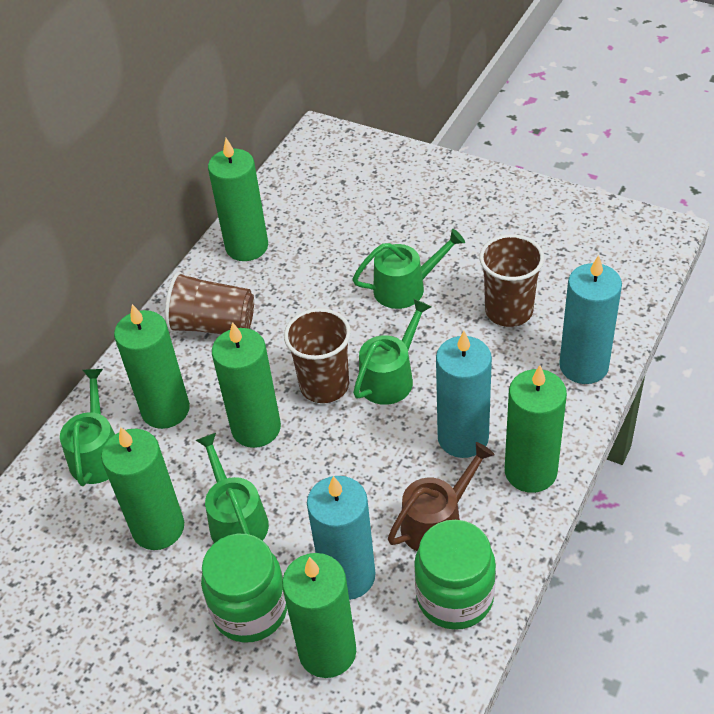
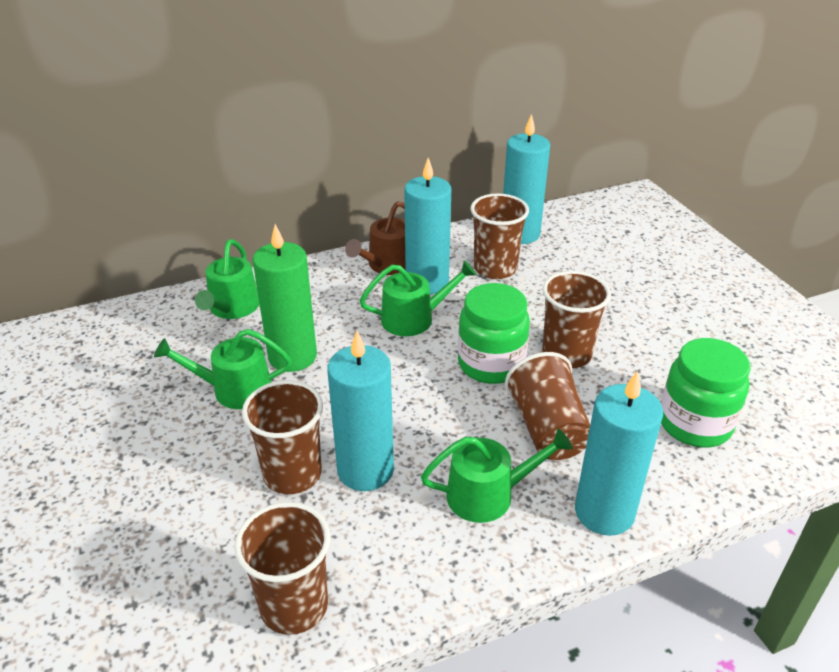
brown cup: 3 -> 5
green candle: 6 -> 1
turquoise candle: 3 -> 4

